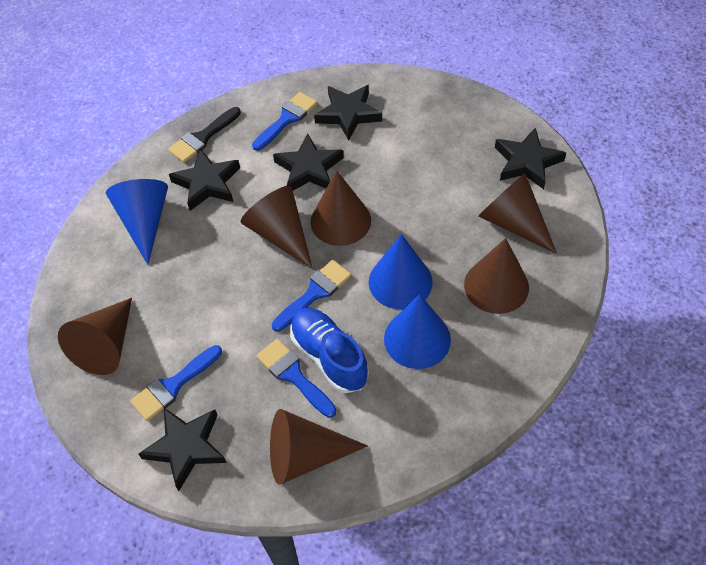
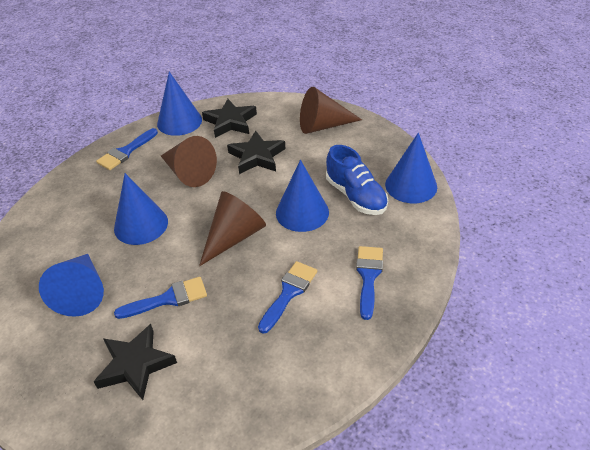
black brush: 1 -> 0
black star: 5 -> 3
blue cone: 3 -> 5
brown cone: 6 -> 3

